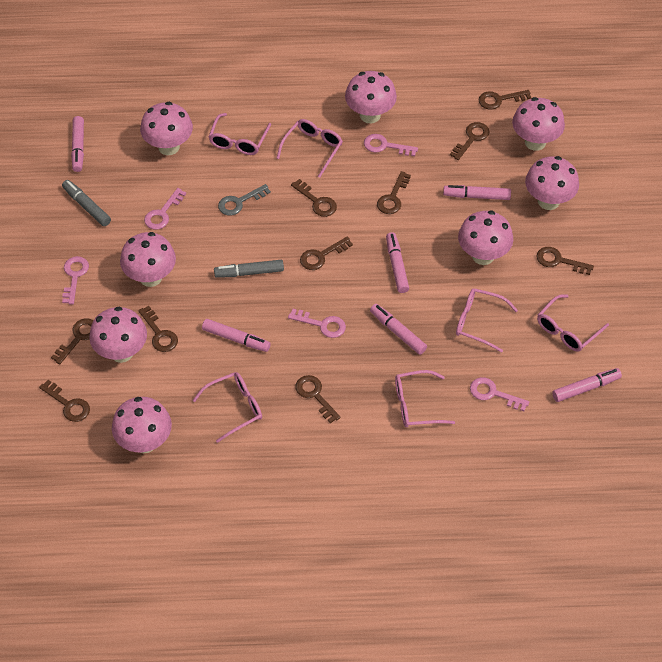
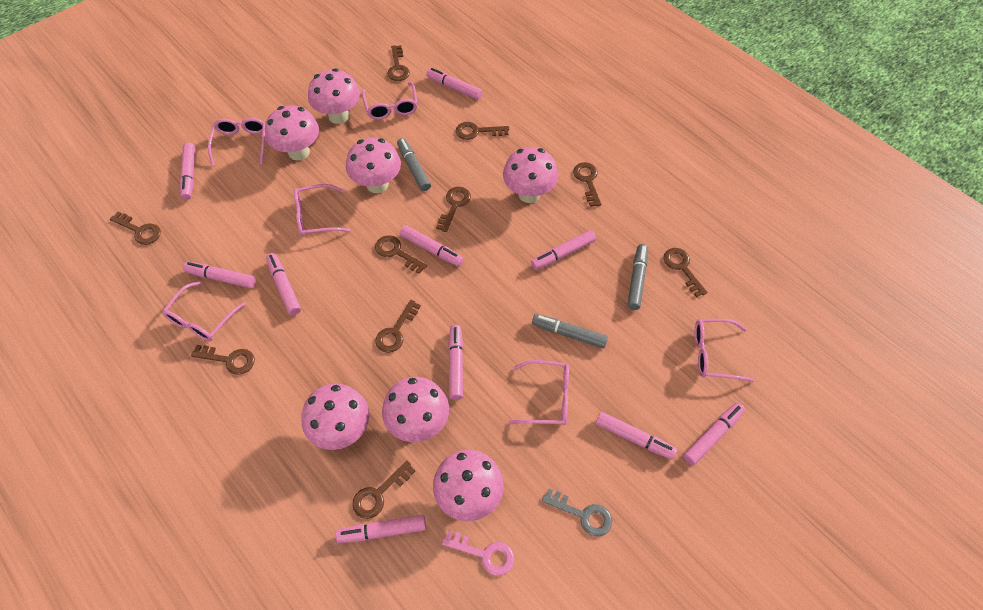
grey marker: 2 -> 3
pink key: 5 -> 1
pink marker: 6 -> 10
pink mushroom: 8 -> 7

